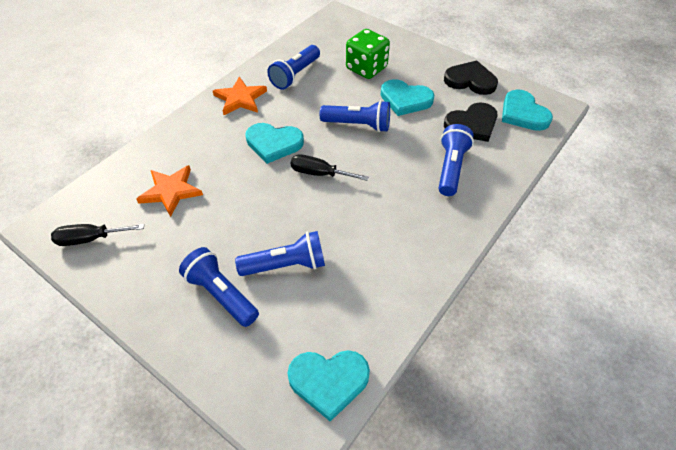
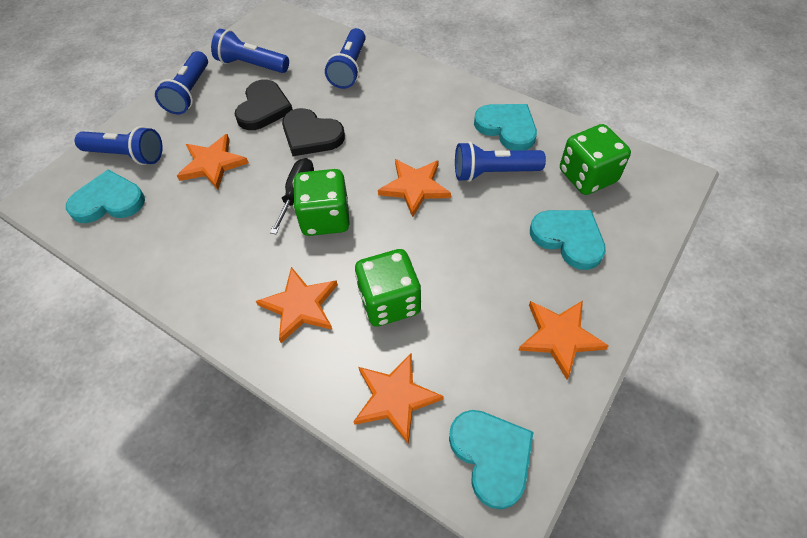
black screwdriver: 2 -> 1
green dice: 1 -> 3
orange star: 2 -> 5

